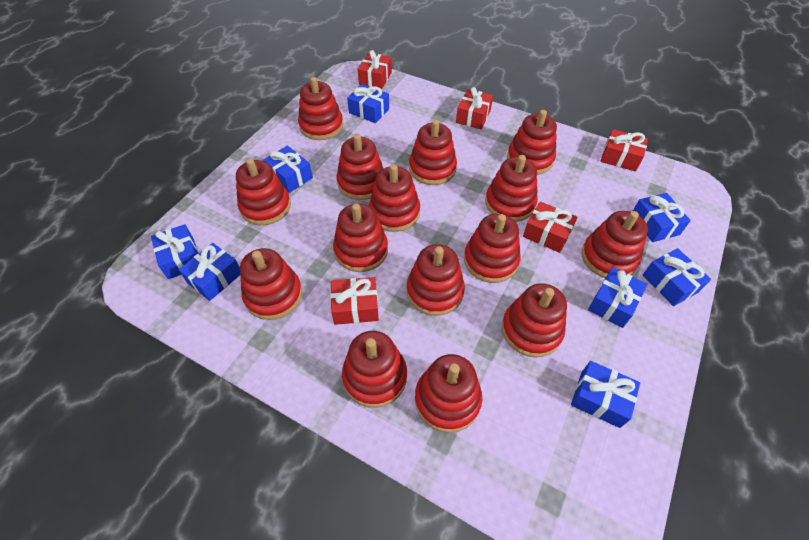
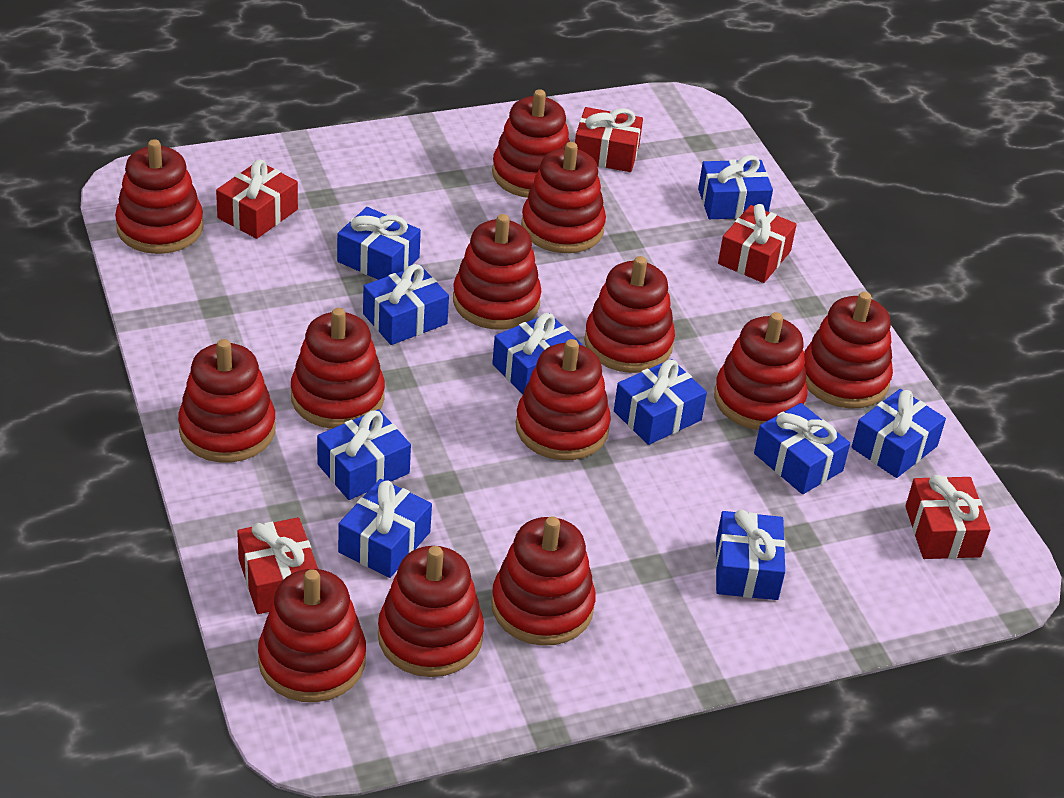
blue gift: 8 -> 10
red stacking toy: 15 -> 13

